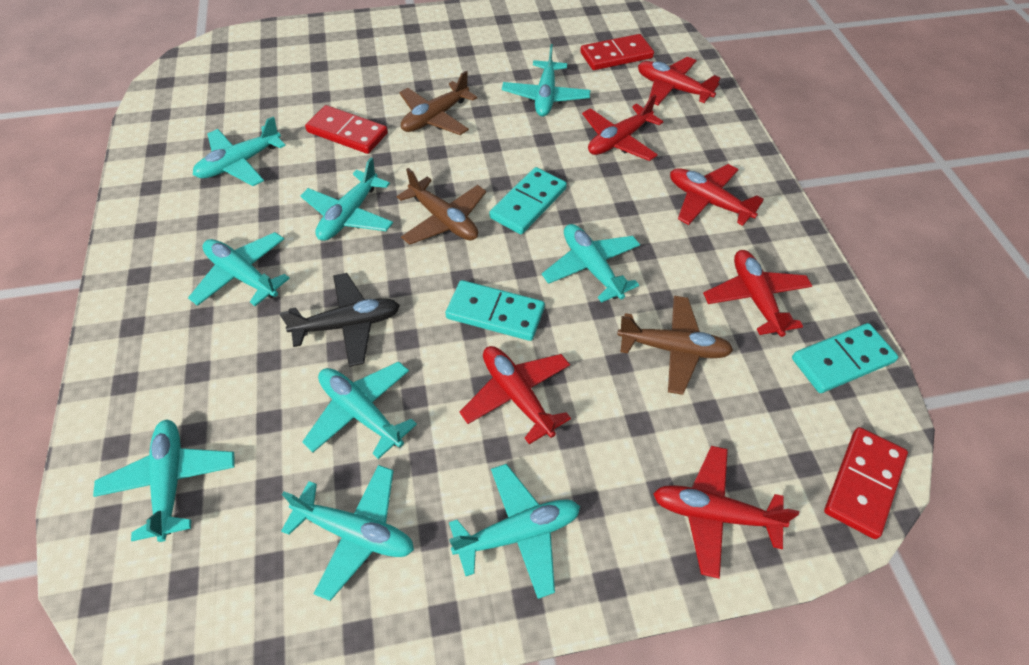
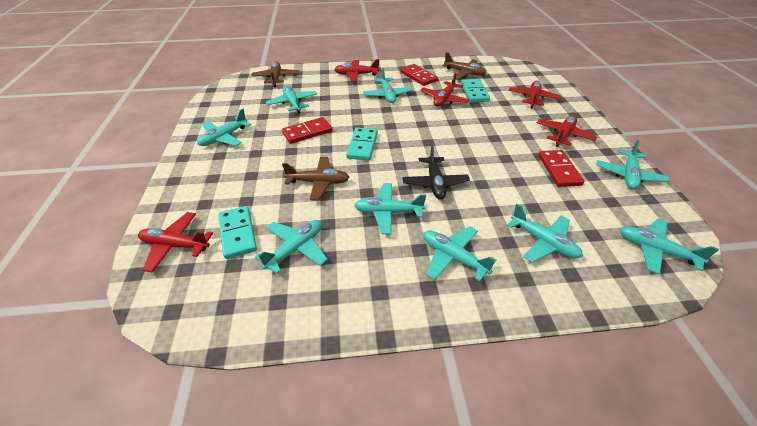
red plane: 6 -> 5

